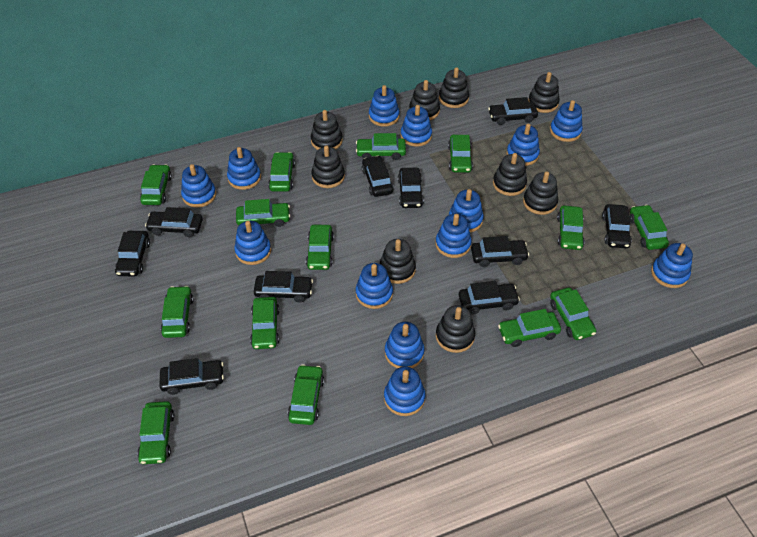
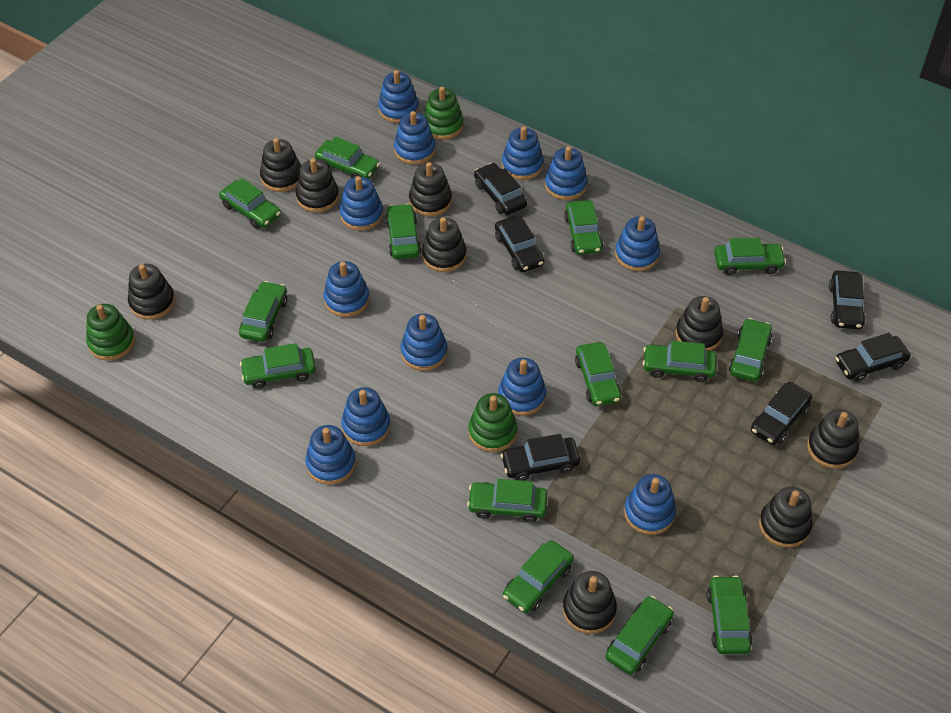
black car: 10 -> 6
blue stacking toy: 13 -> 12
green stacking toy: 0 -> 3

